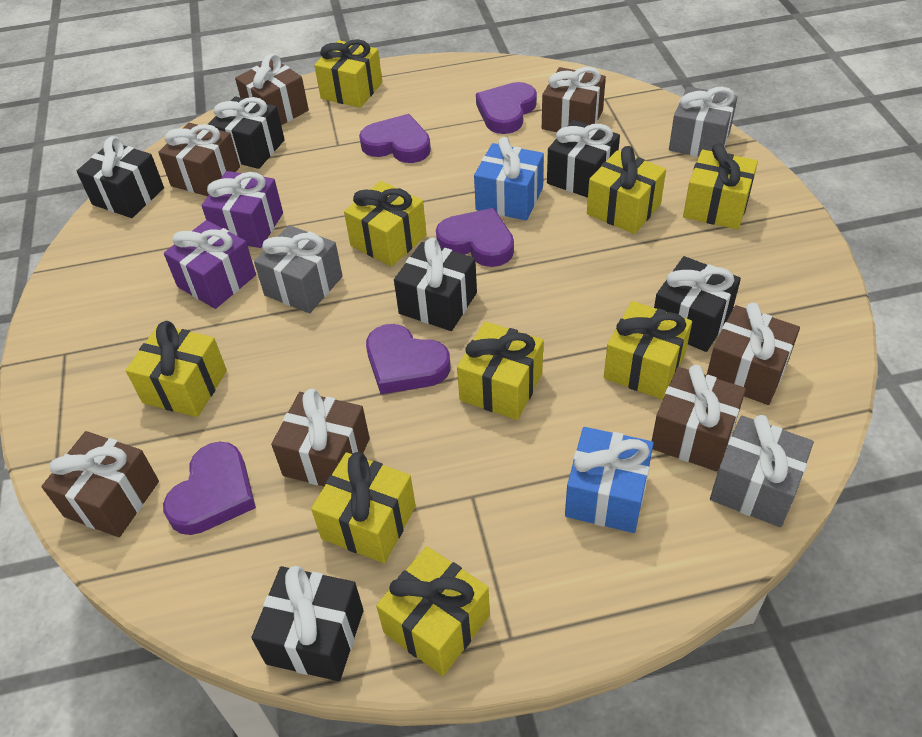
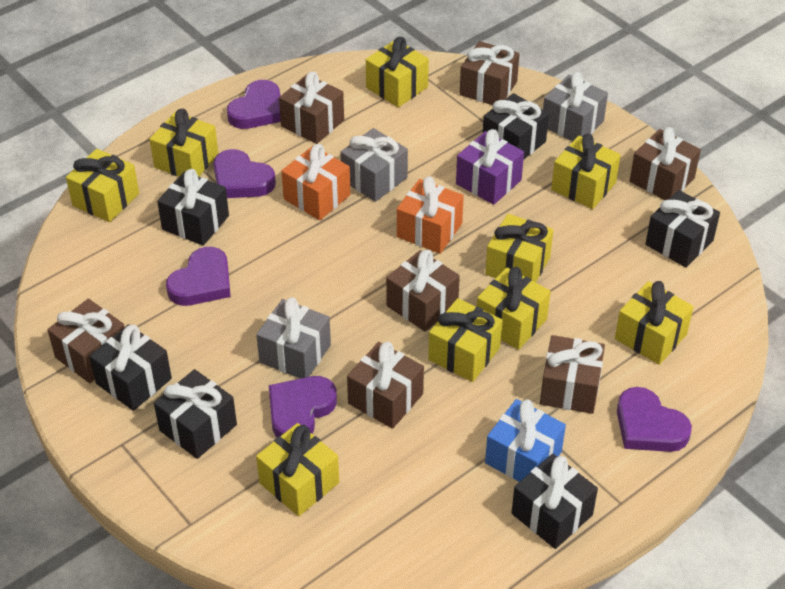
blue gift: 2 -> 1
orange gift: 0 -> 2
purple gift: 2 -> 1

